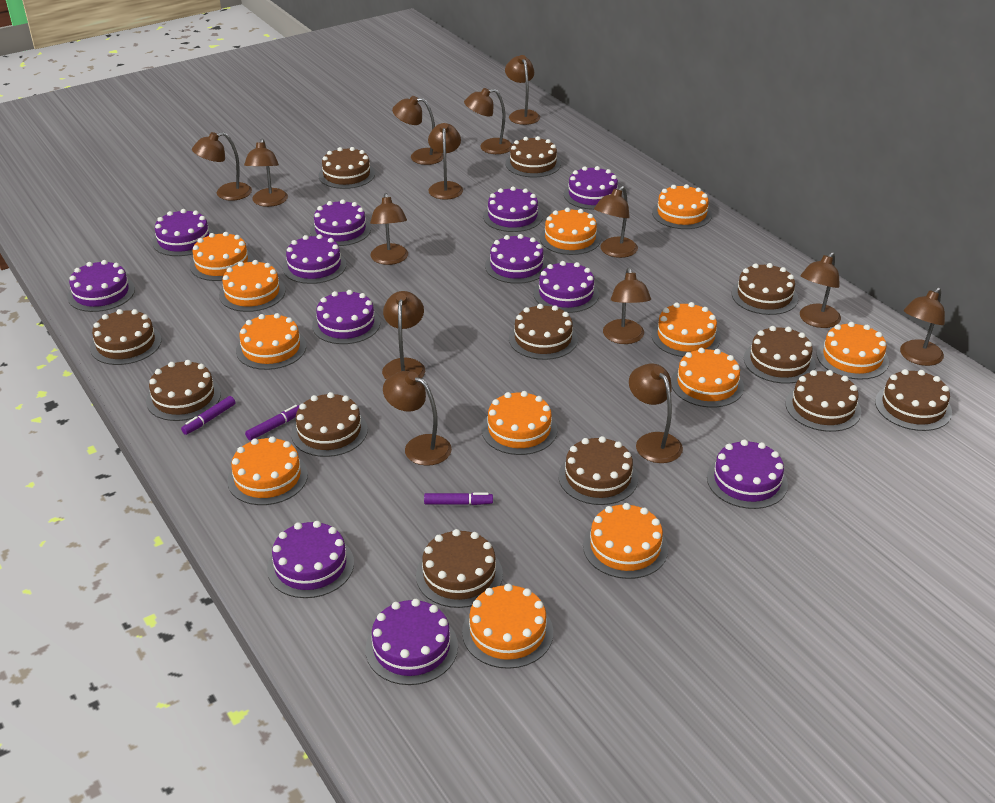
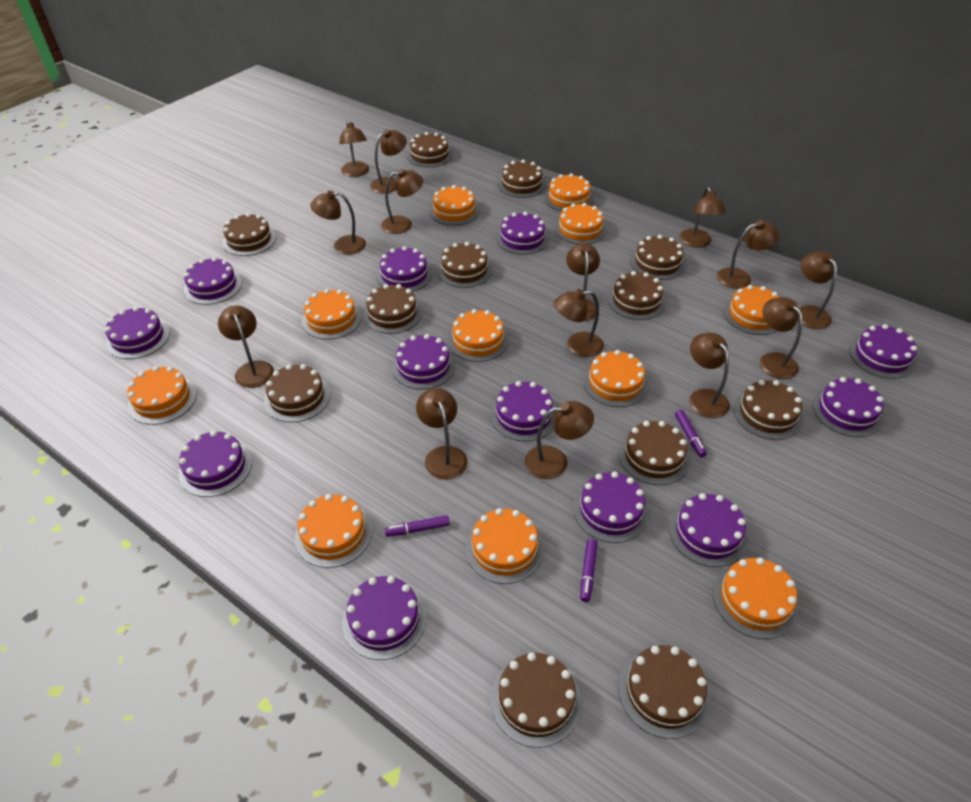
orange cake: 12 -> 11

